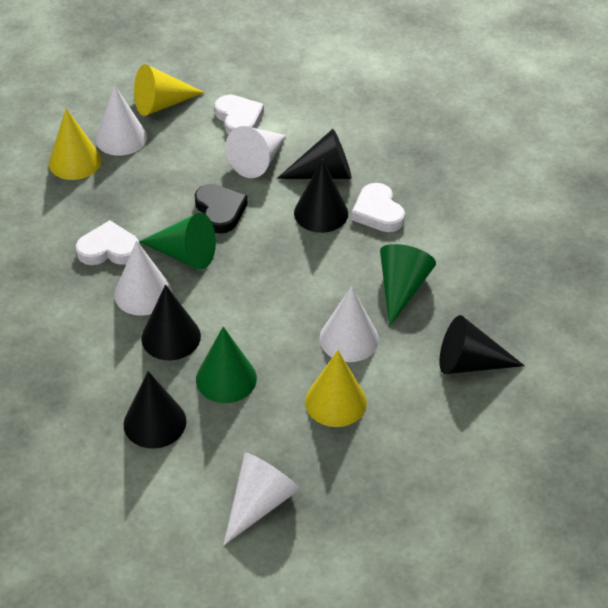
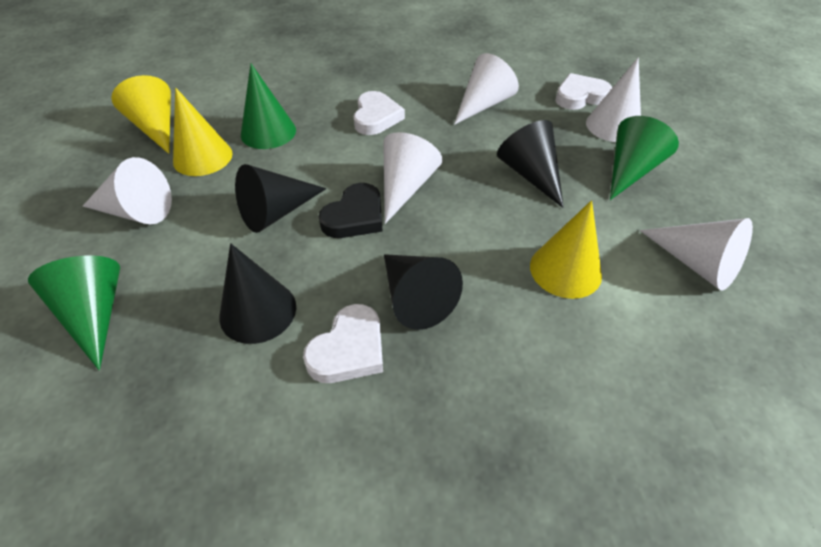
black cone: 5 -> 4

